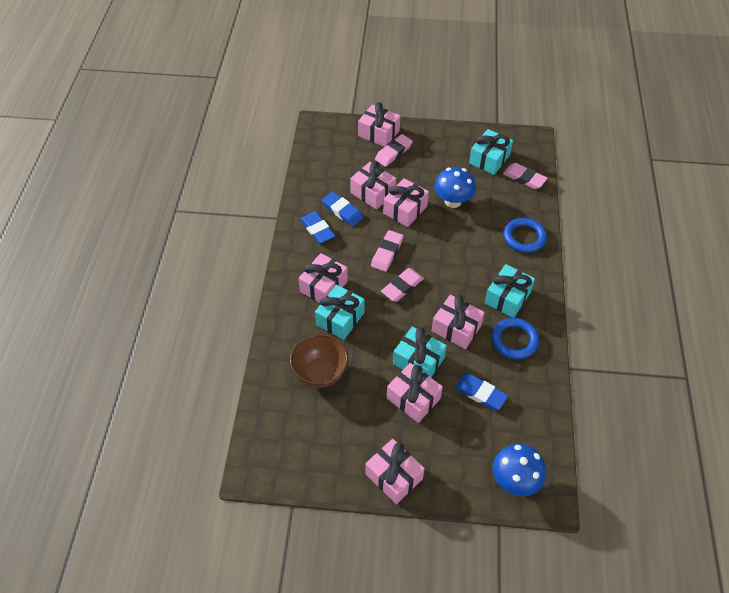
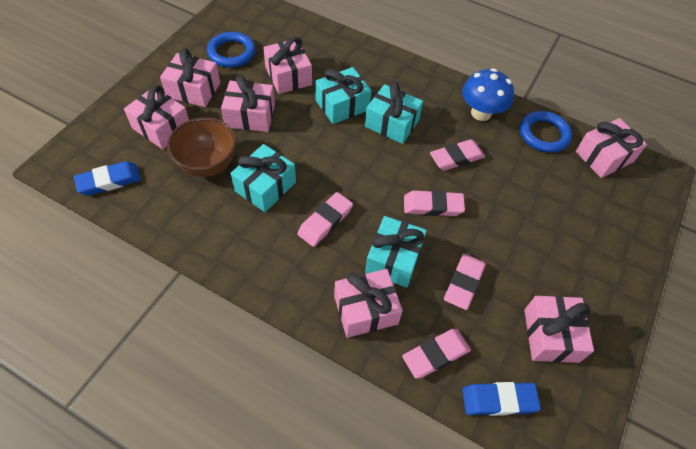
blue eraser: 3 -> 2
blue mushroom: 2 -> 1
pink eraser: 4 -> 5

